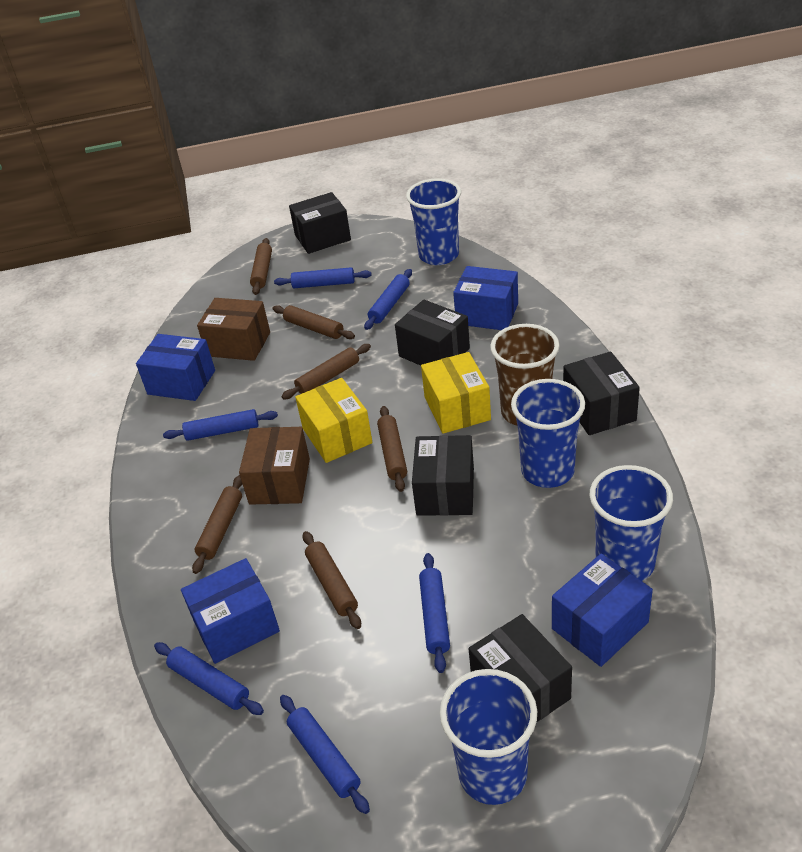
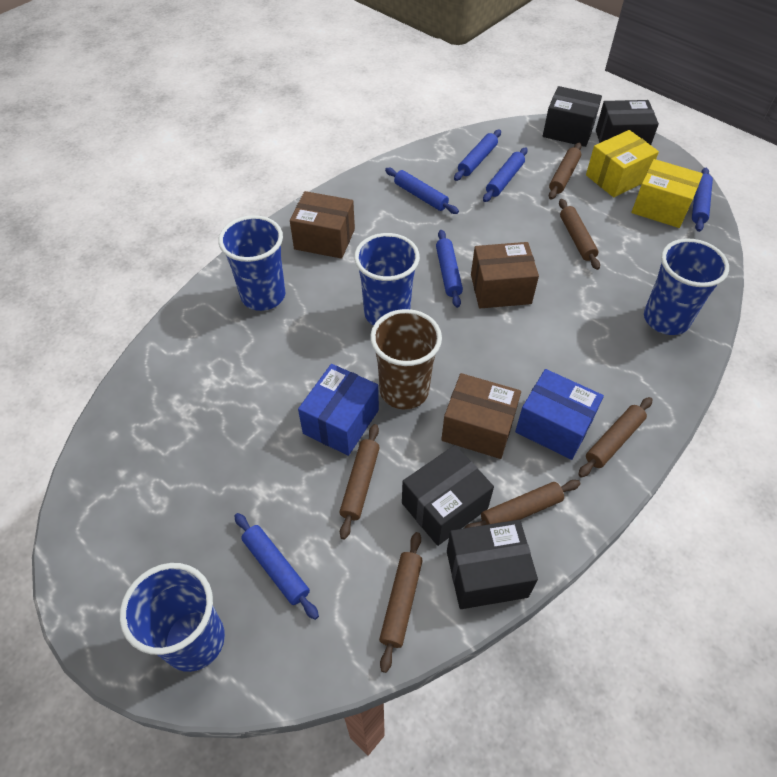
black box: 5 -> 4
blue box: 4 -> 2
brown box: 2 -> 3

